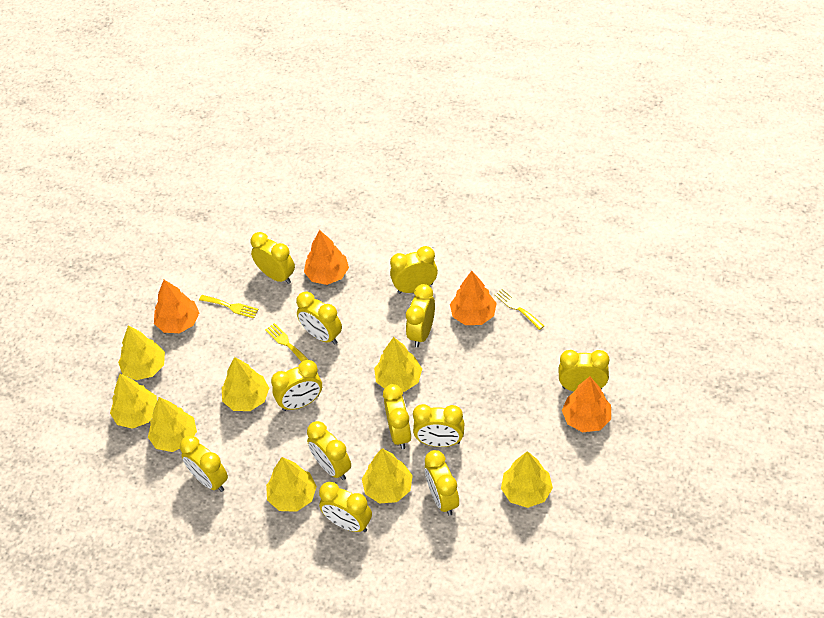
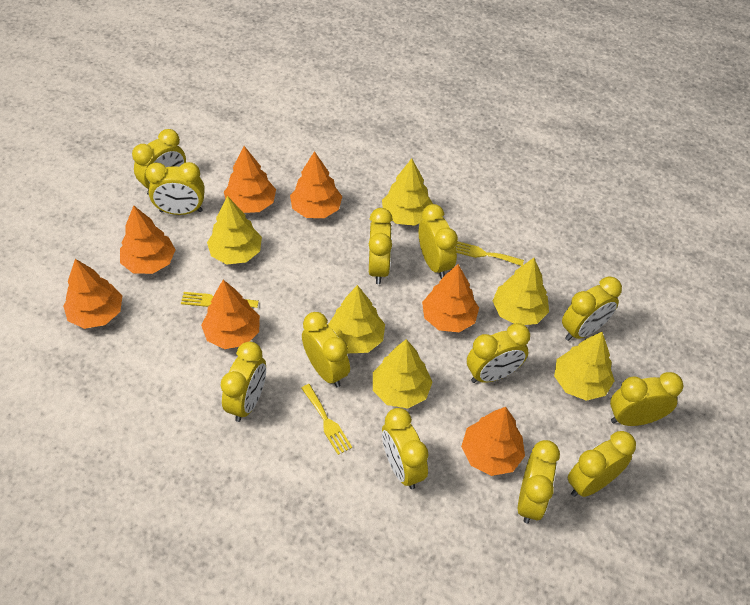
orange tree: 4 -> 7
yellow tree: 8 -> 6

